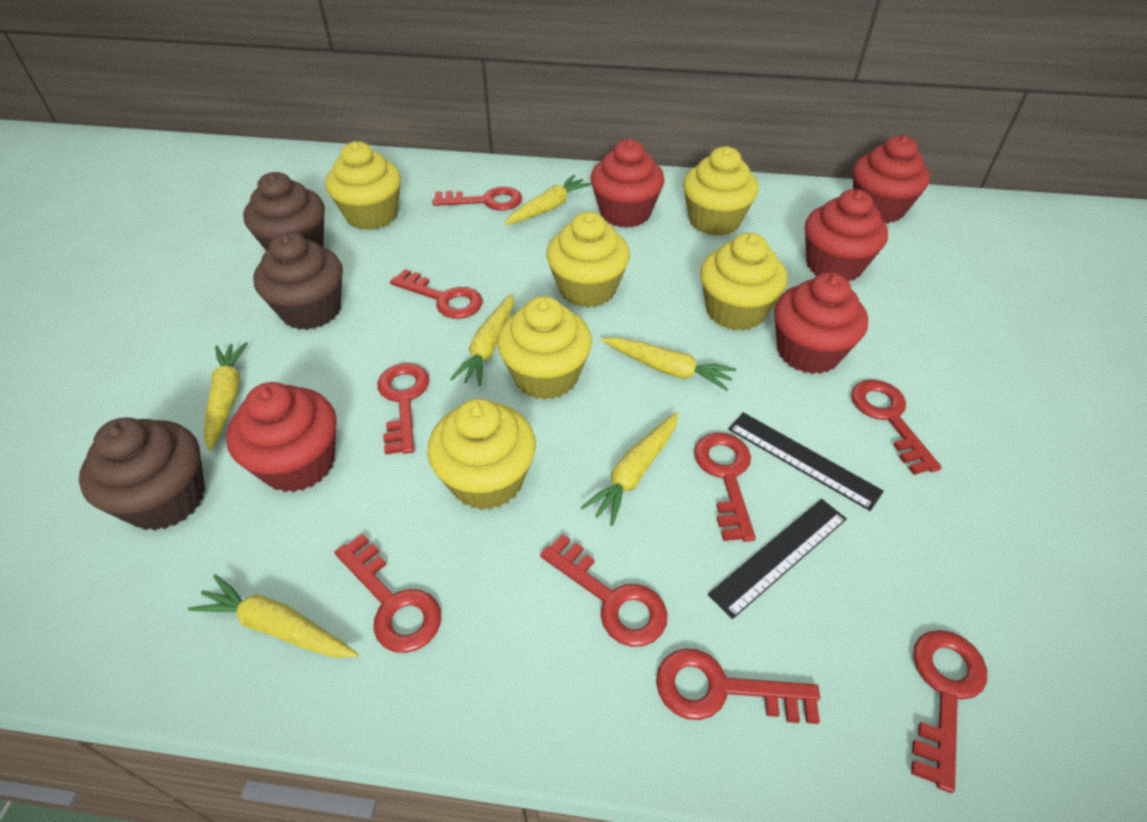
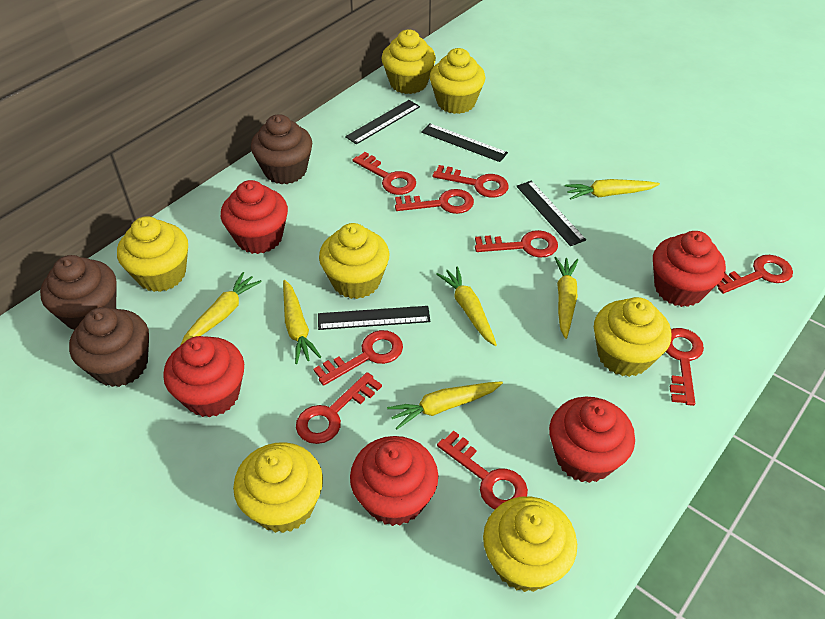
black ruler: 2 -> 4
yellow cupcake: 6 -> 7

